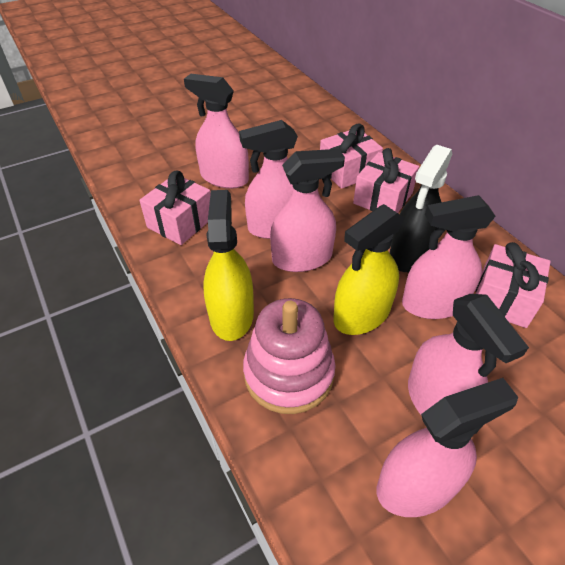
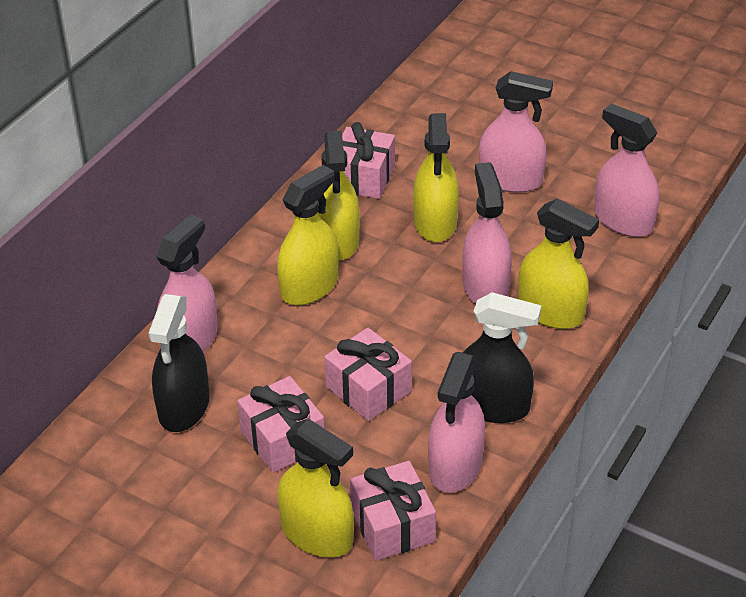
black spray bottle: 1 -> 2
pink spray bottle: 6 -> 5
pink stacking toy: 1 -> 0
yellow spray bottle: 2 -> 5

